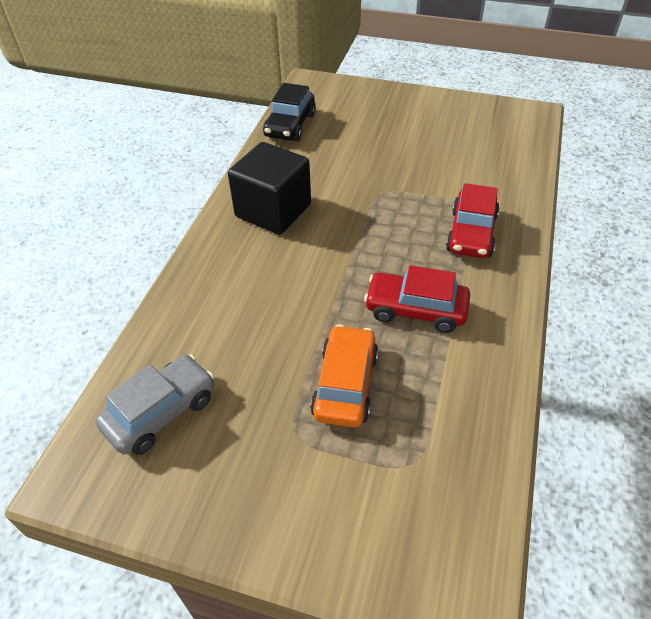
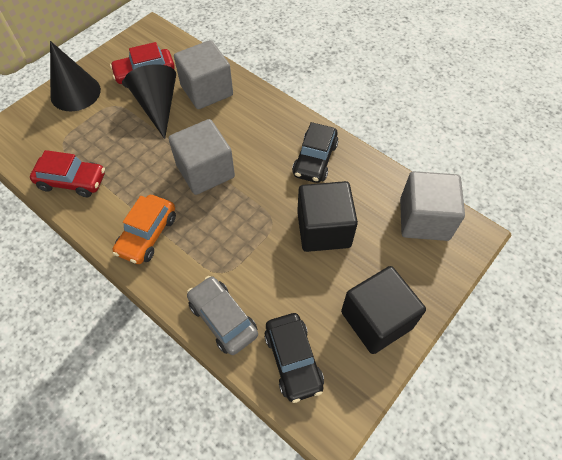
black car: 1 -> 2
black cone: 0 -> 2
black cube: 1 -> 2
grey cube: 0 -> 3

